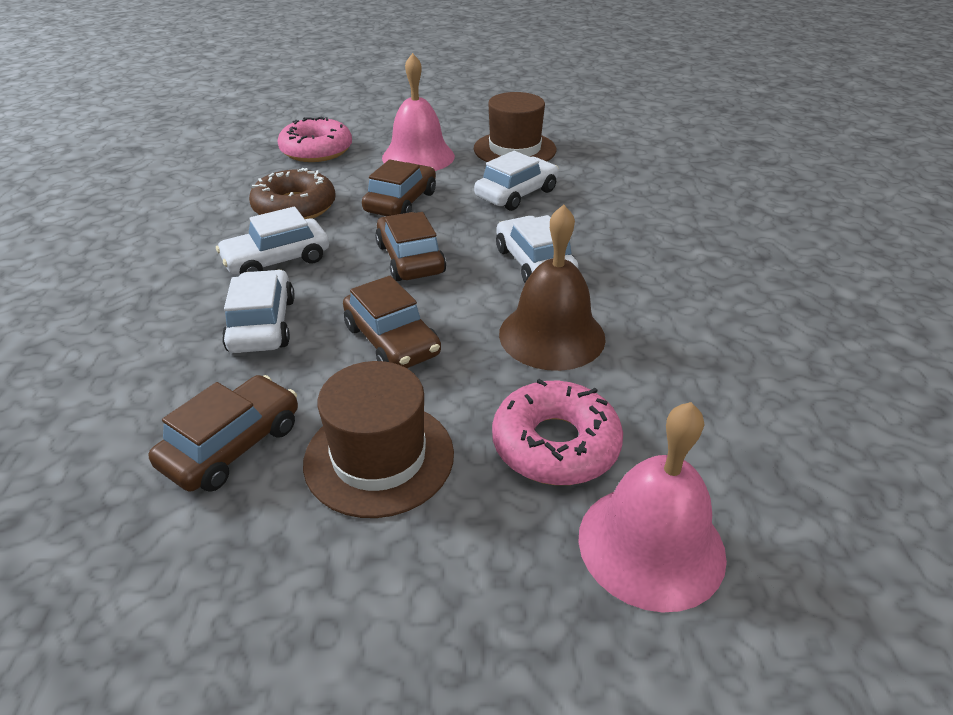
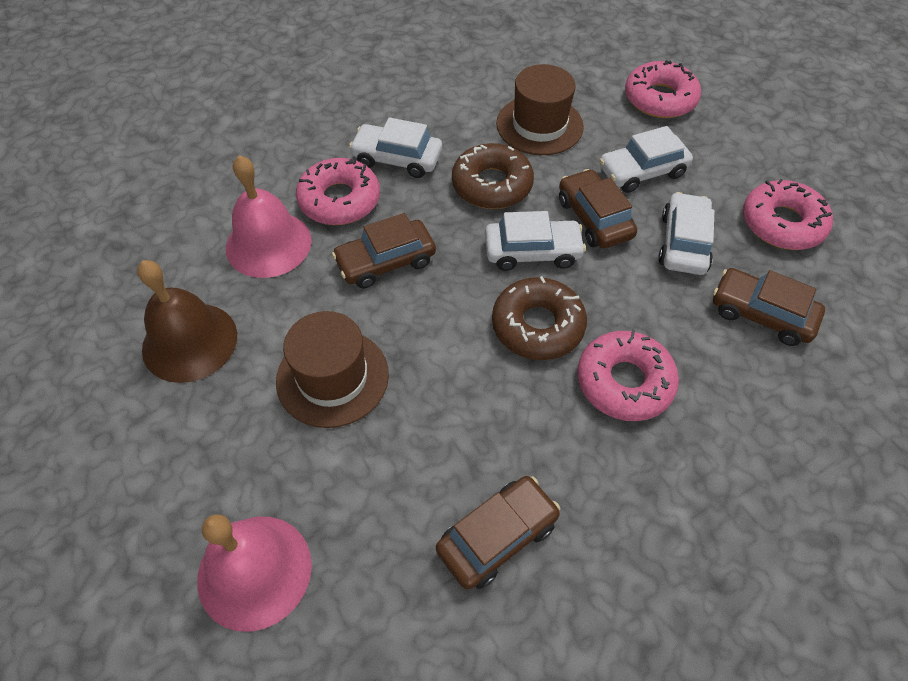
brown donut: 1 -> 2
pink donut: 2 -> 4

